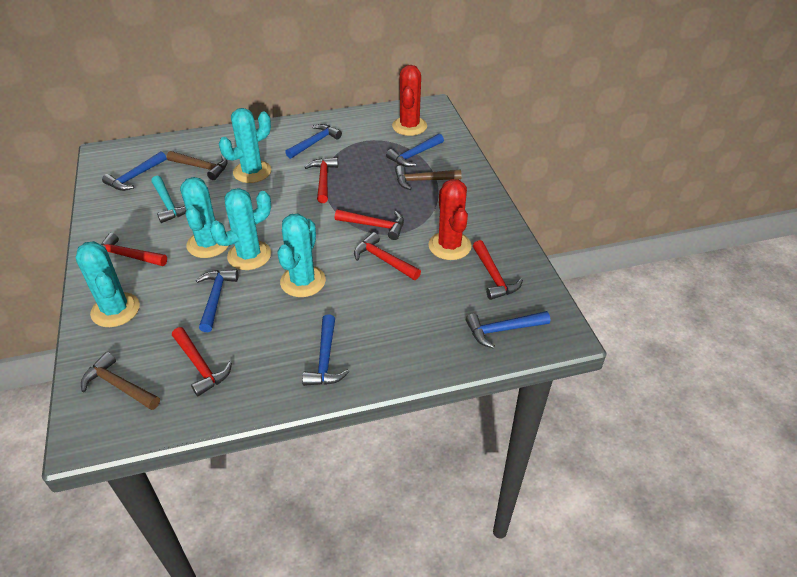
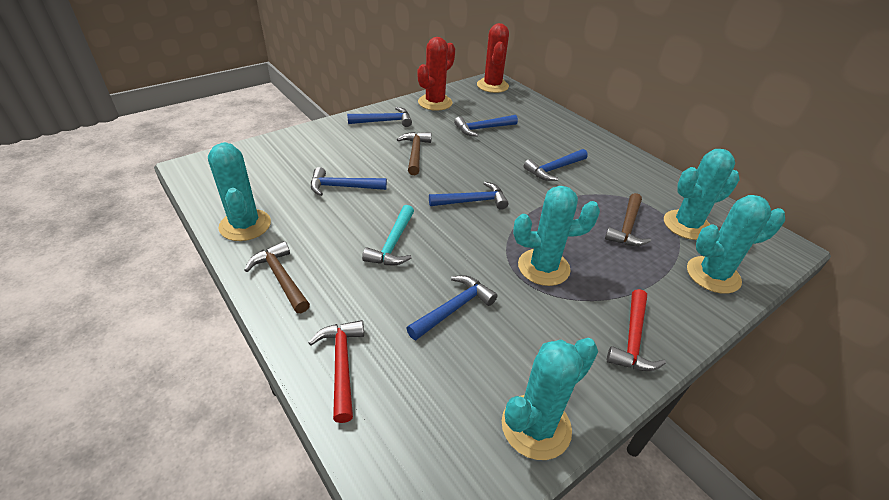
red hammer: 6 -> 2

